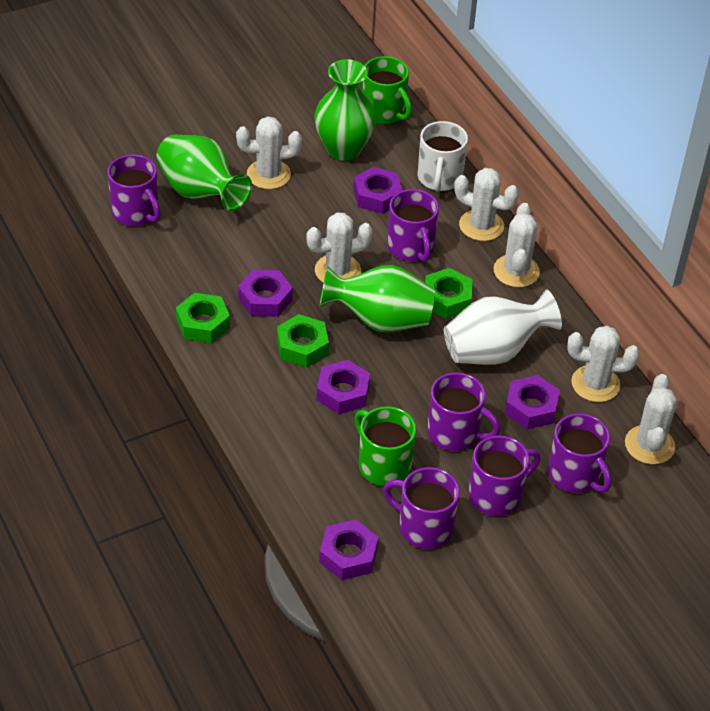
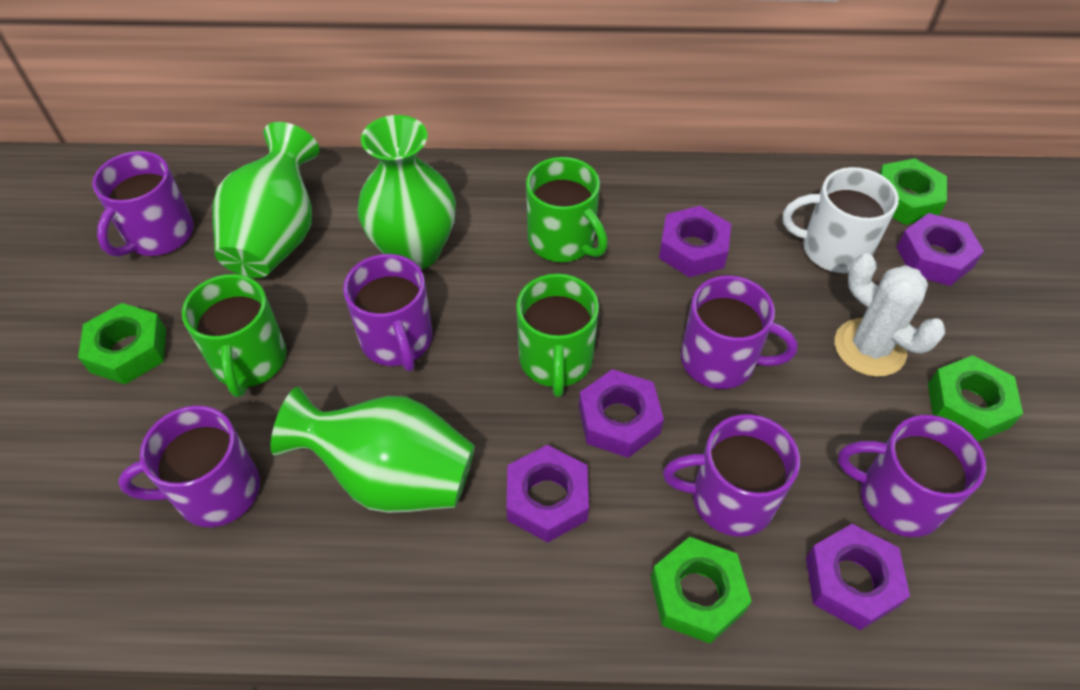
green mug: 2 -> 3
green nut: 3 -> 4
white cactus: 6 -> 1
white vase: 1 -> 0

